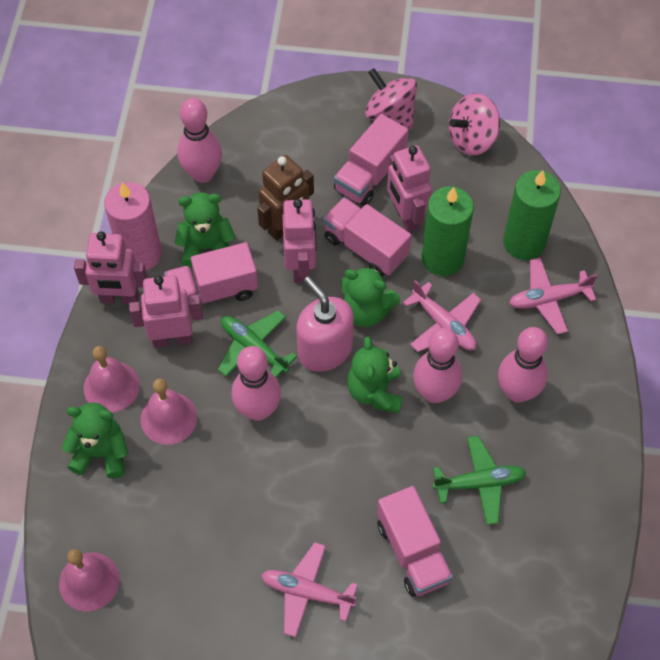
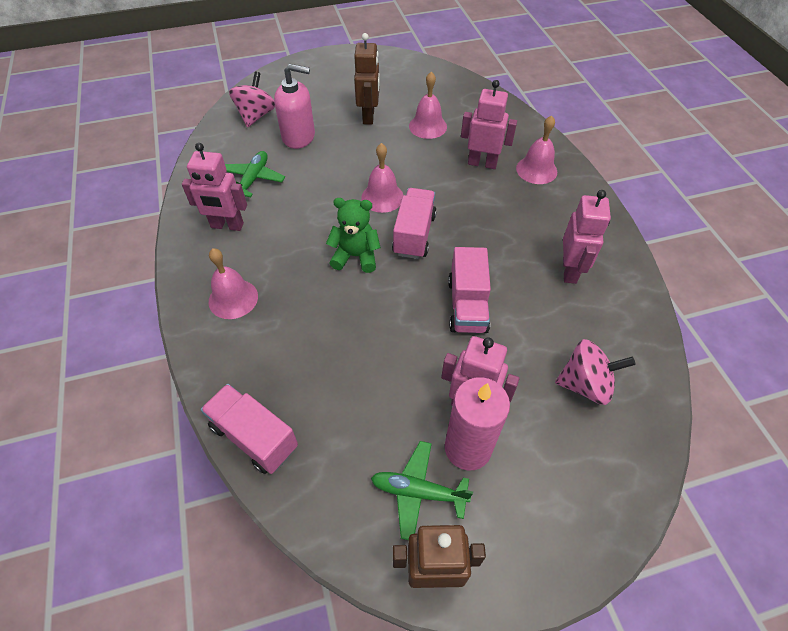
brown robot: 1 -> 2
green candle: 2 -> 0
green teddy bear: 4 -> 1
pink bell: 3 -> 4
pink bowling pin: 4 -> 0
pink plane: 3 -> 0
pink truck: 4 -> 3

